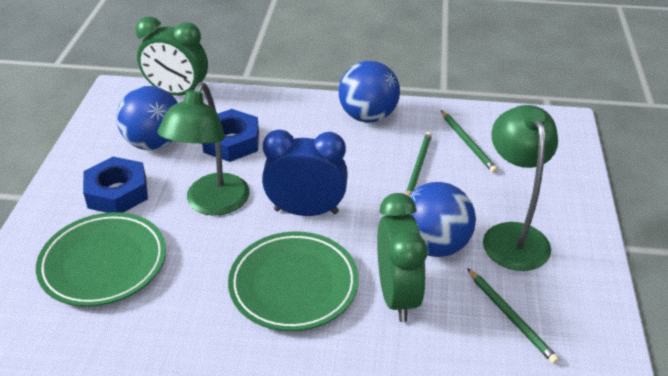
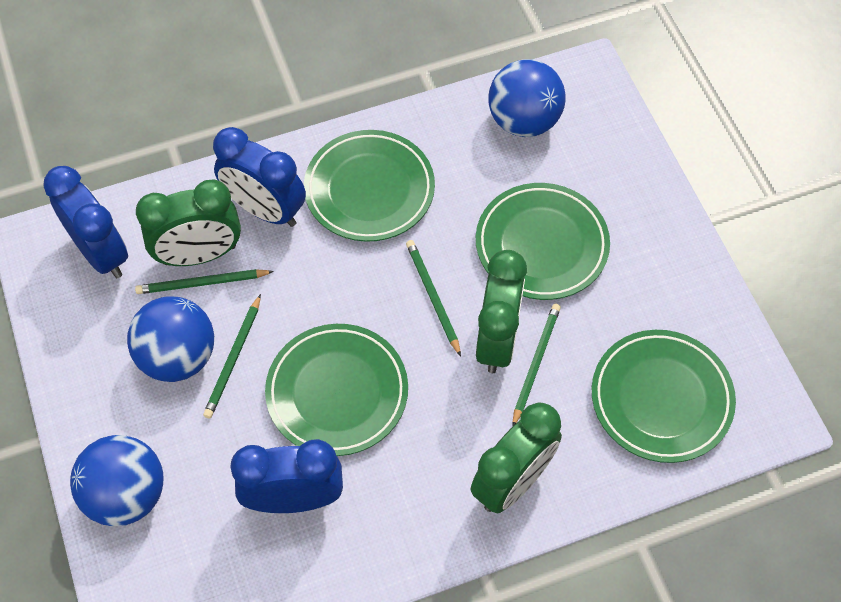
blue clock: 1 -> 3
blue nut: 2 -> 0
green clock: 2 -> 3
green lamp: 2 -> 0
green pencil: 3 -> 4
green plate: 2 -> 4

